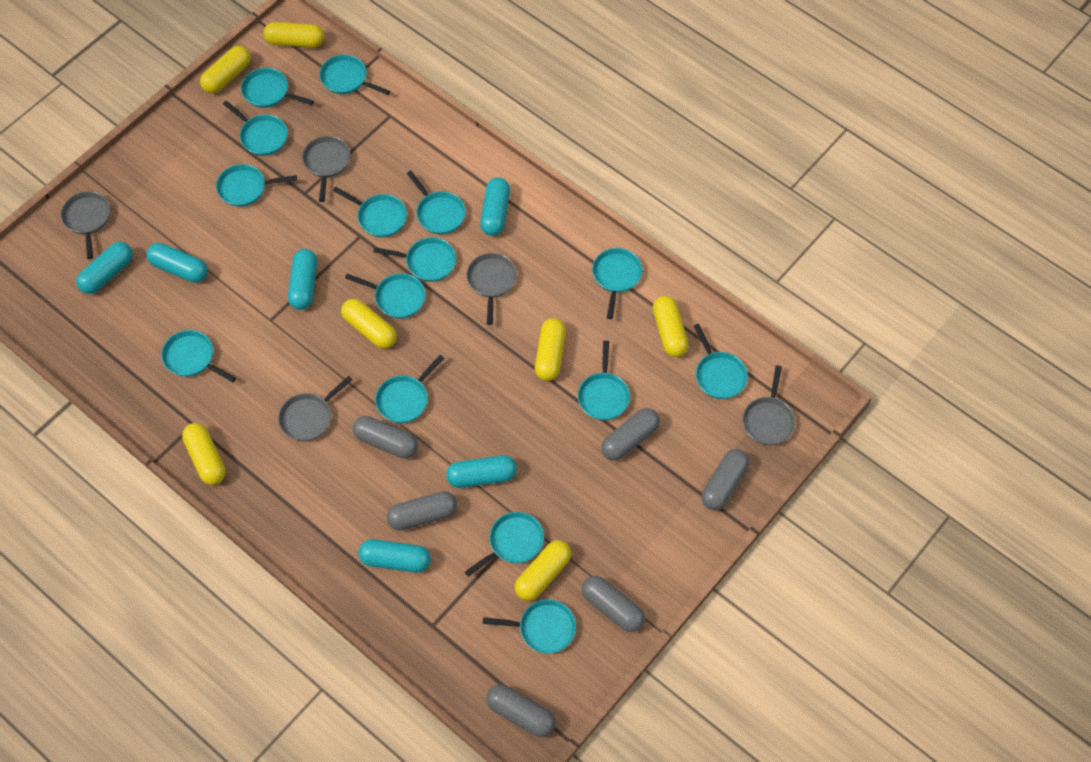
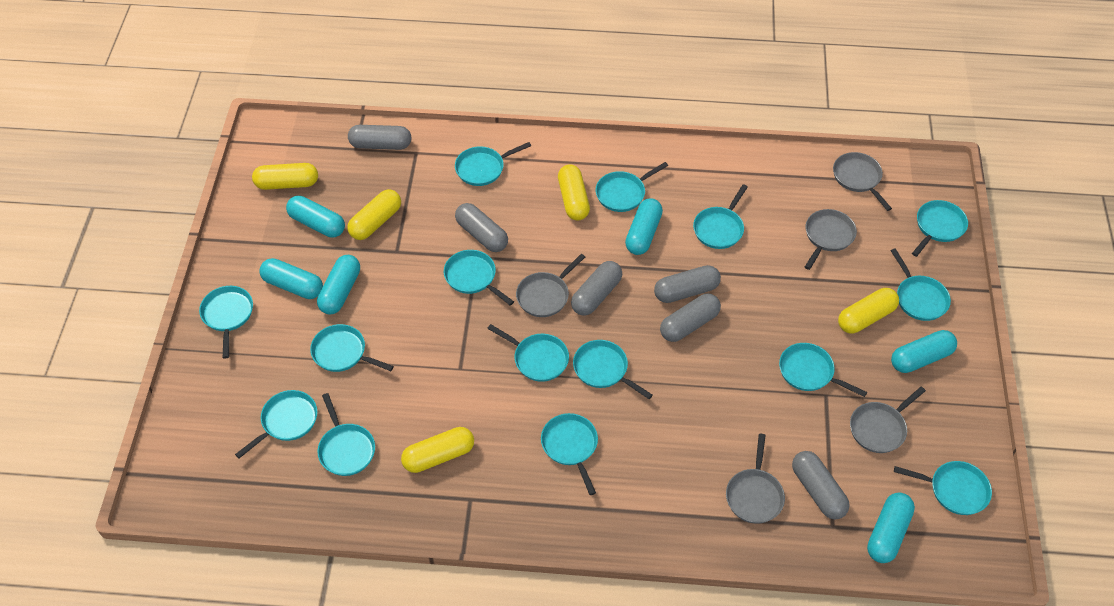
yellow capsule: 7 -> 5

